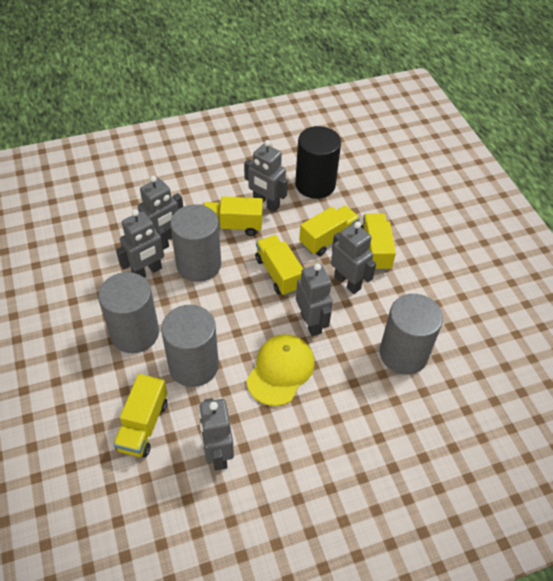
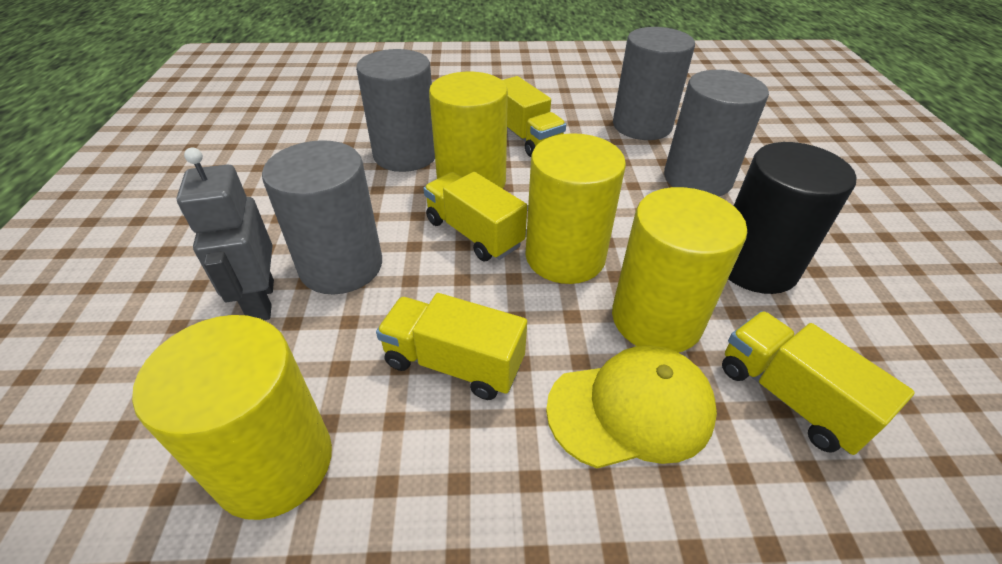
grey robot: 6 -> 1
yellow cylinder: 0 -> 4
yellow truck: 5 -> 4

